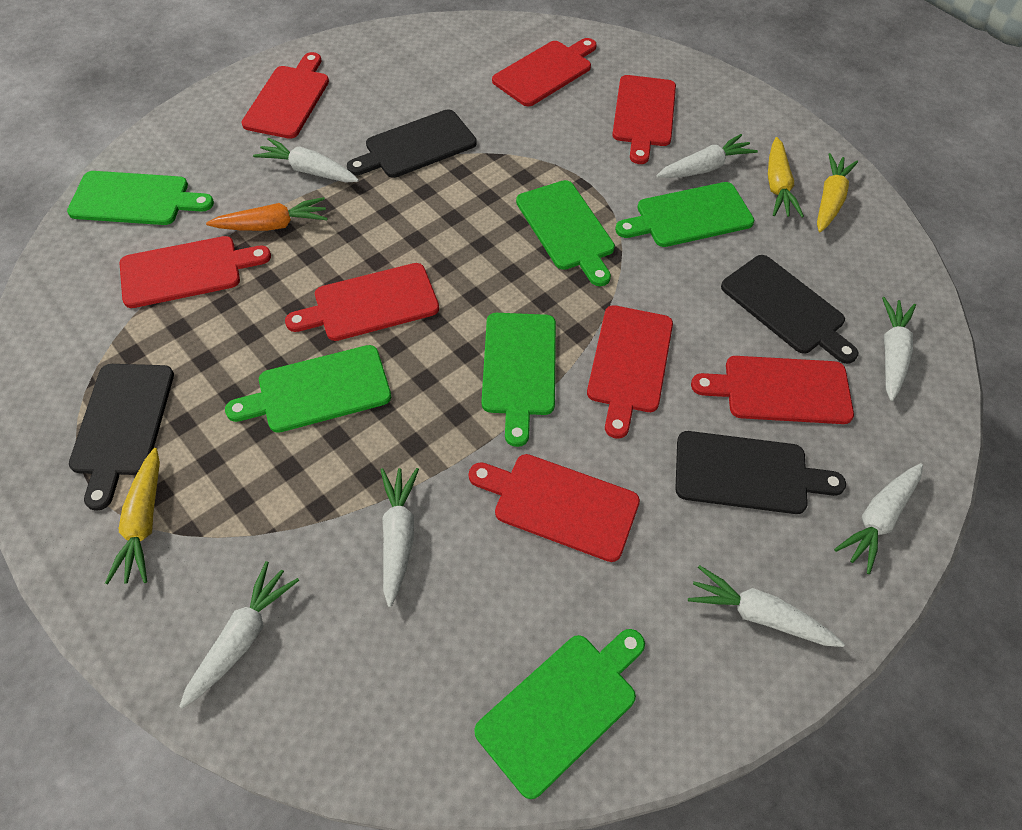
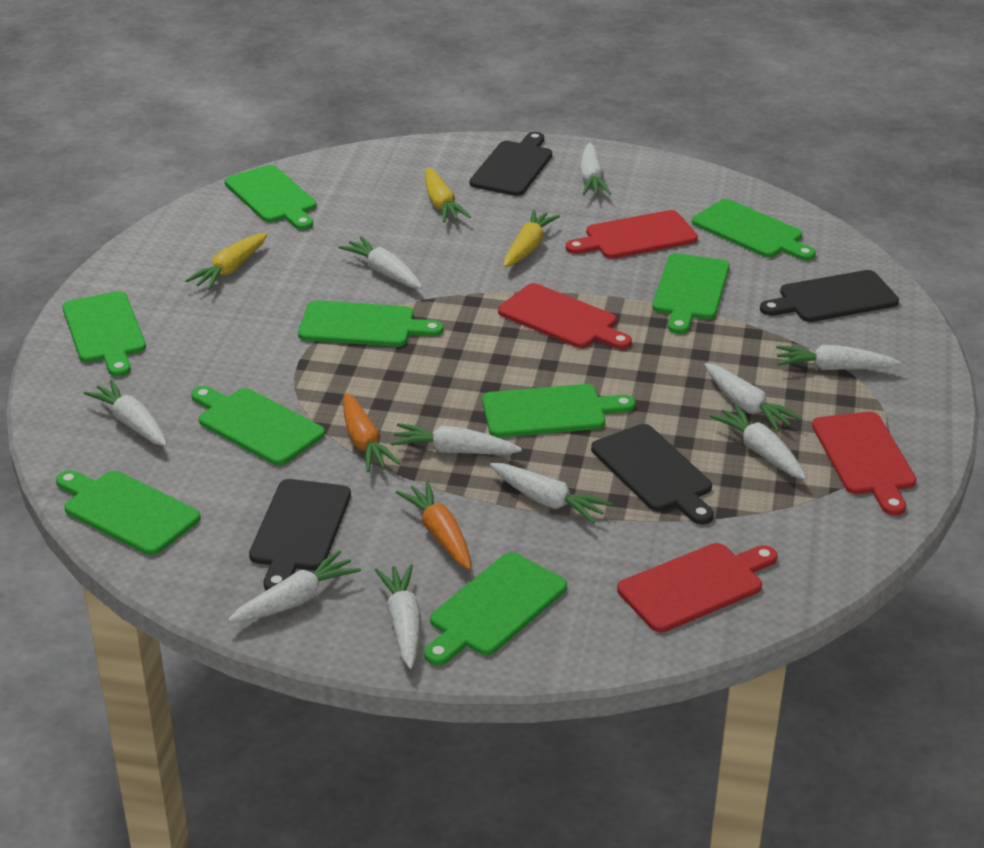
green cutting board: 6 -> 9
orange carrot: 1 -> 2
red cutting board: 8 -> 4
white carrot: 7 -> 10

